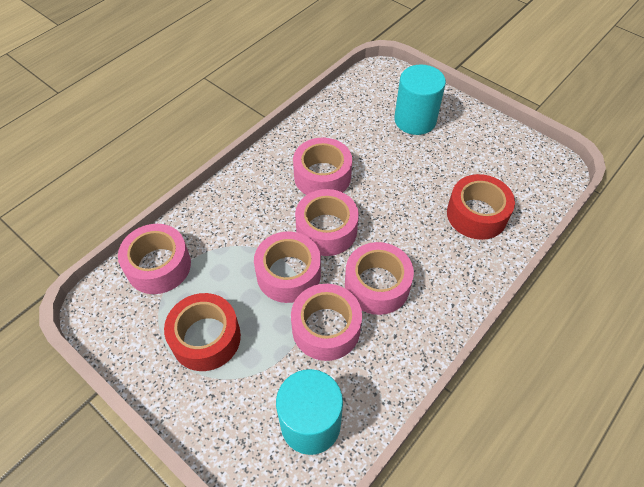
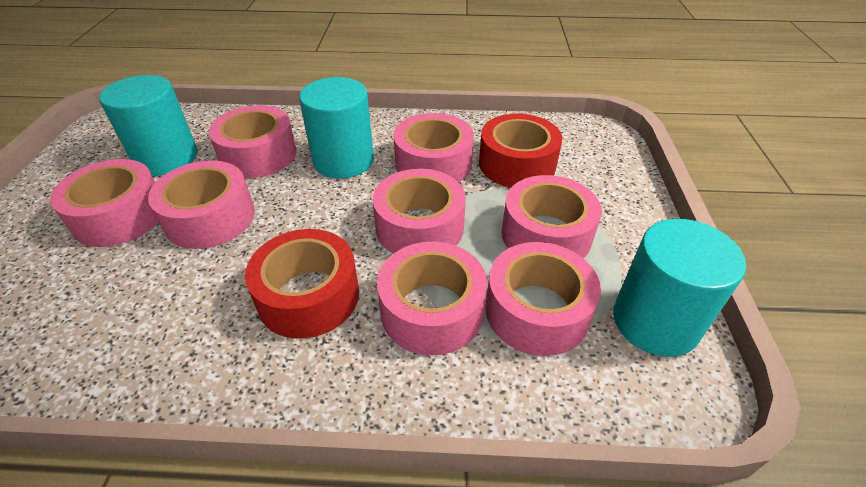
pink tape: 6 -> 8
turquoise cylinder: 2 -> 3

